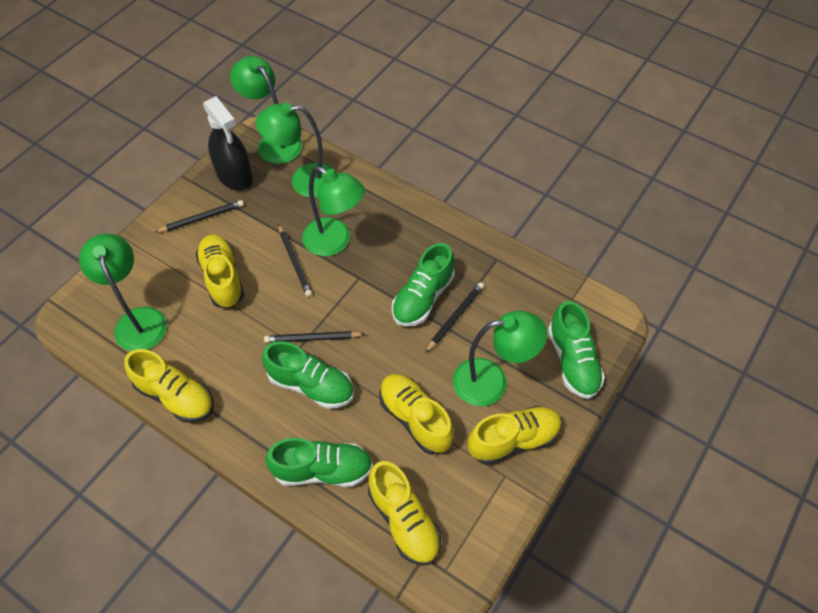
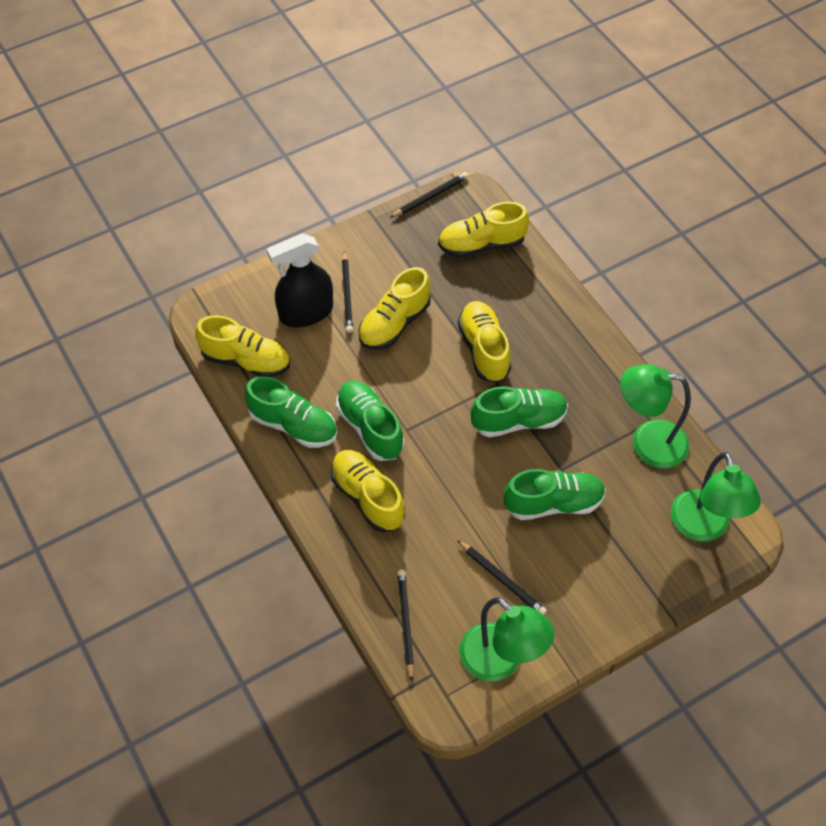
green lamp: 5 -> 3

